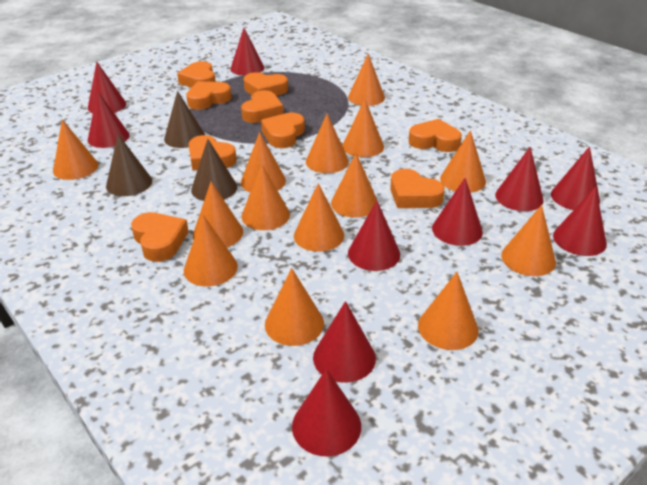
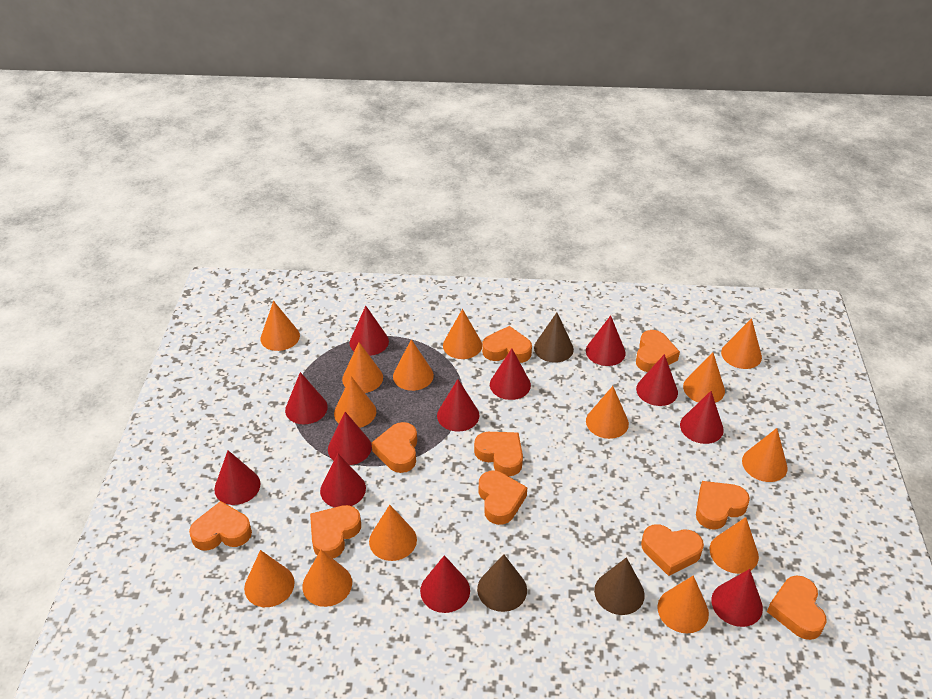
orange heart: 9 -> 10
red cone: 10 -> 12

